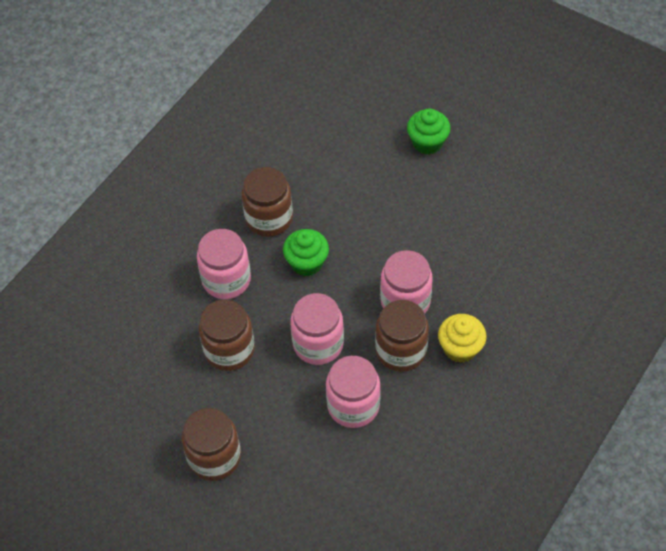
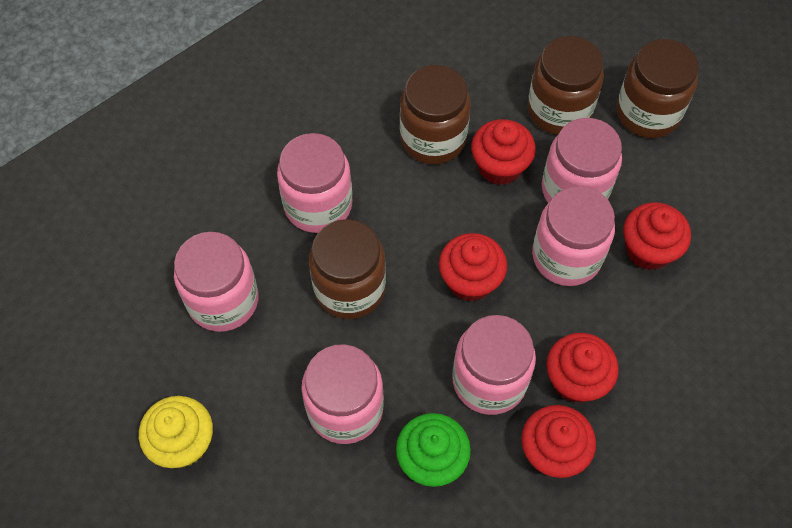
green cupcake: 2 -> 1
pink jar: 4 -> 6
red cupcake: 0 -> 5

